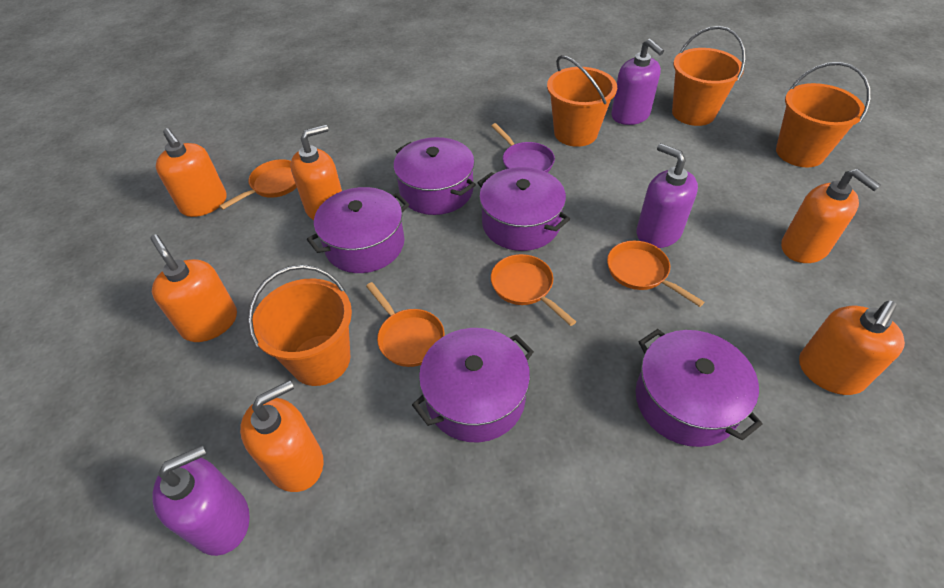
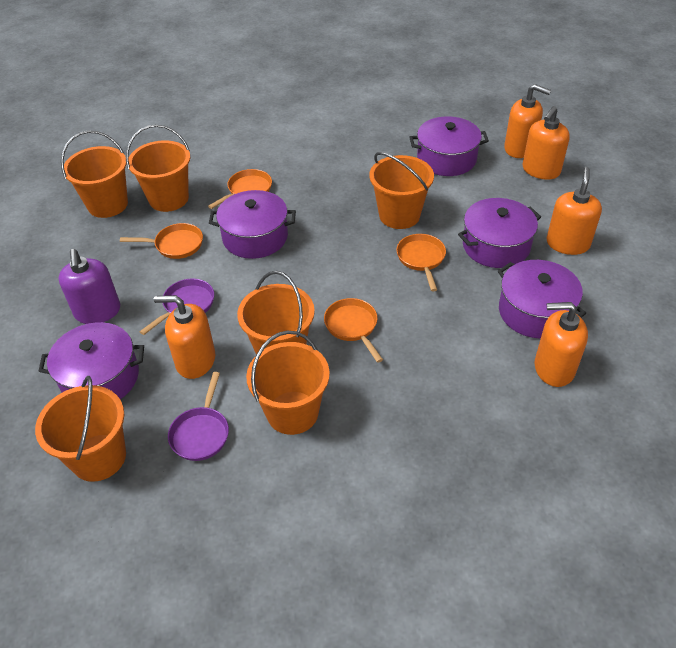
orange bucket: 4 -> 6
orange soap dispenser: 6 -> 5
purple pan: 1 -> 2
purple soap dispenser: 3 -> 1

